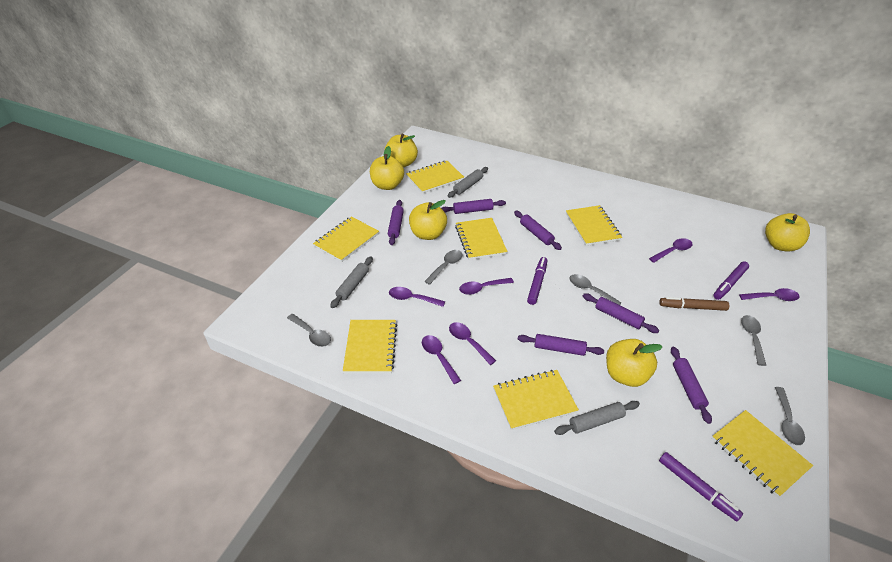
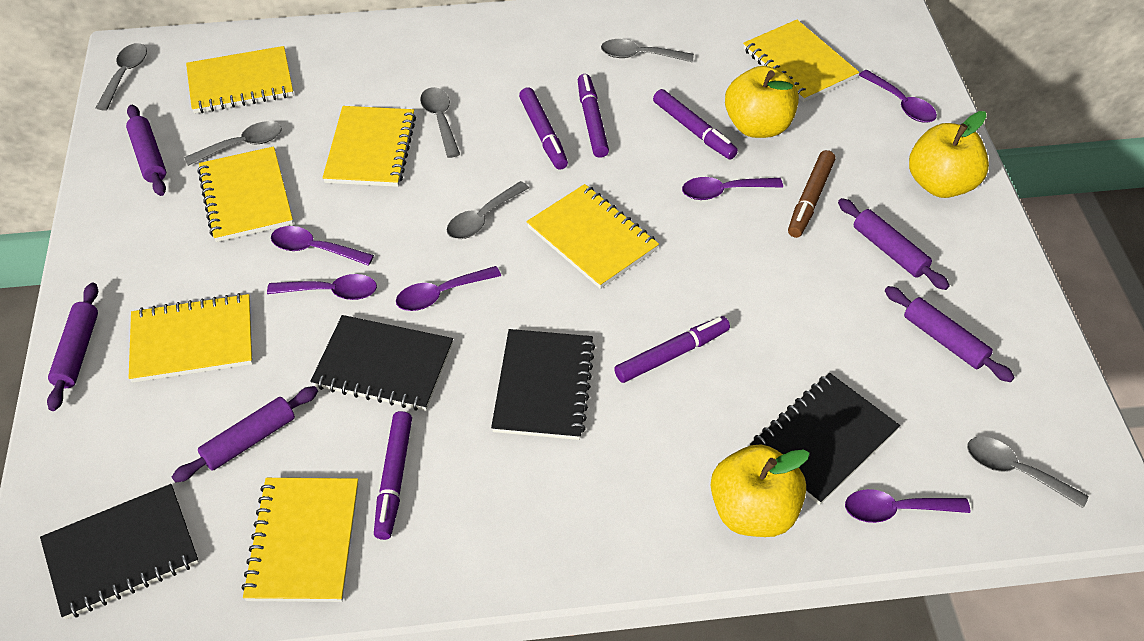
black notebook: 0 -> 4
grey rolling pin: 3 -> 0
grey spoon: 5 -> 6
purple marker: 3 -> 5
purple rolling pin: 6 -> 5
yellow apple: 5 -> 3

